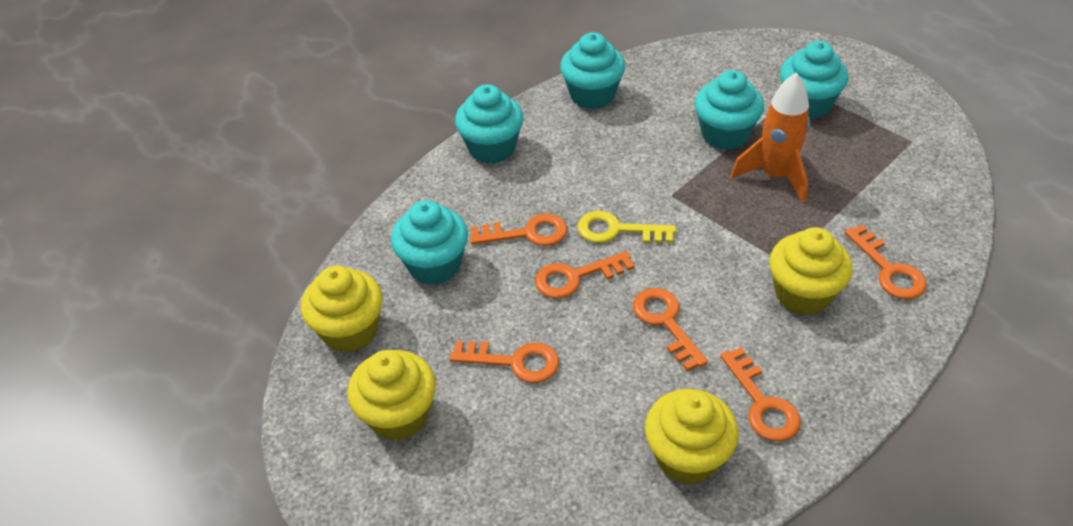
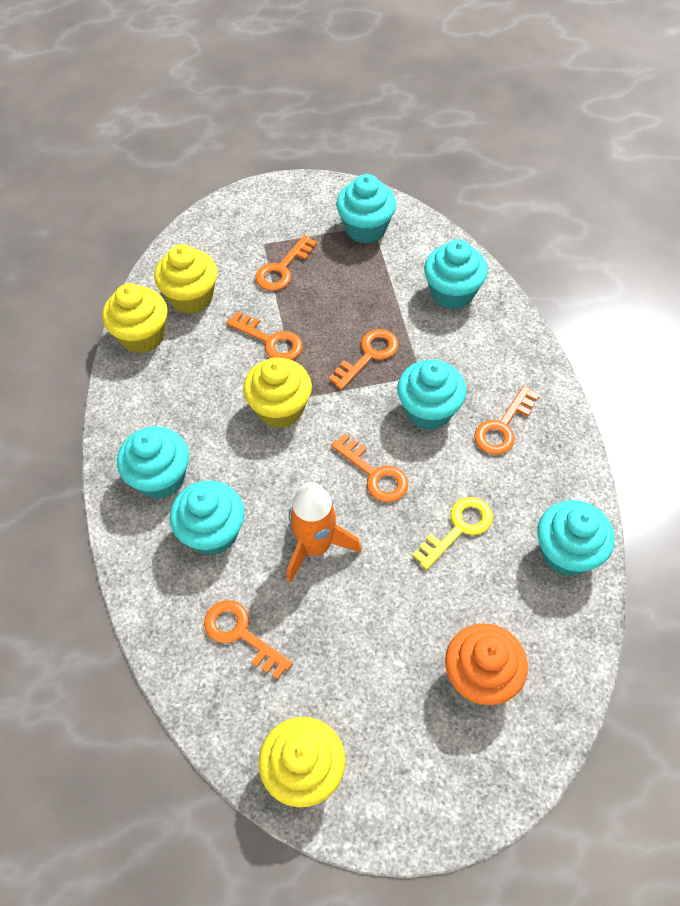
orange cupcake: 0 -> 1
turquoise cupcake: 5 -> 6

